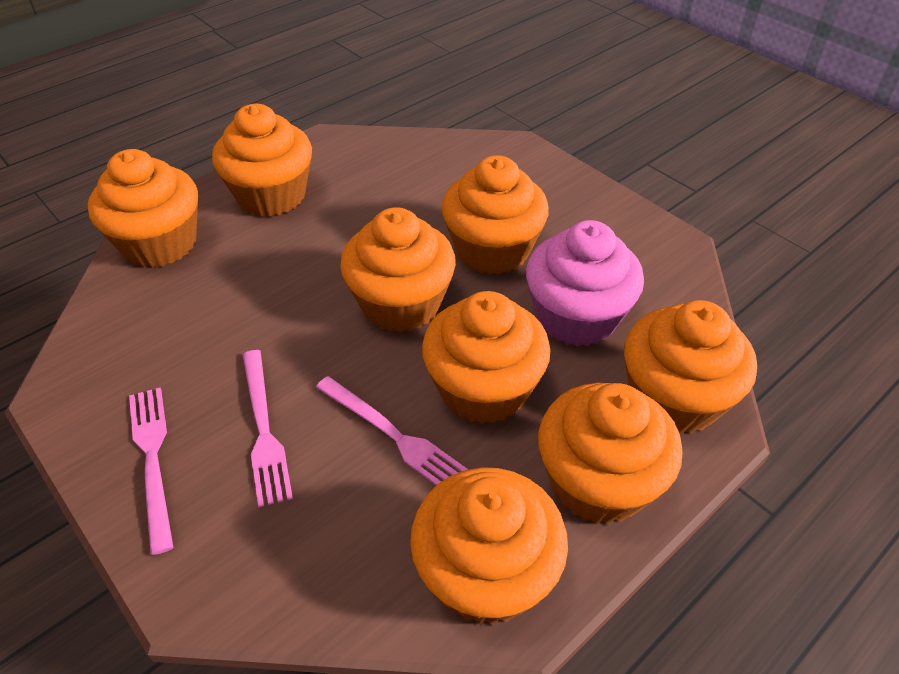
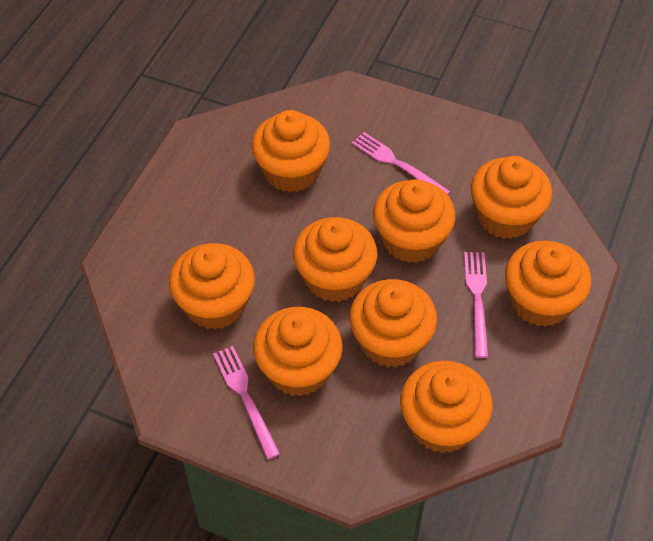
orange cupcake: 8 -> 9
pink cupcake: 1 -> 0

